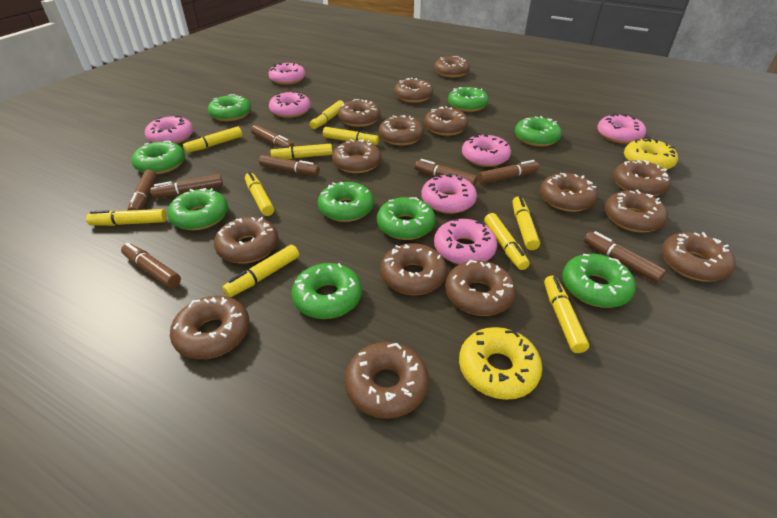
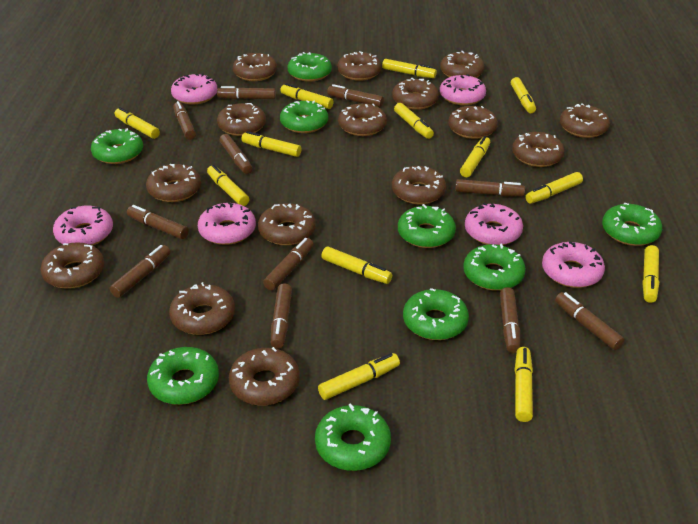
brown marker: 8 -> 11
pink donut: 7 -> 6
yellow donut: 2 -> 0
yellow marker: 10 -> 13

